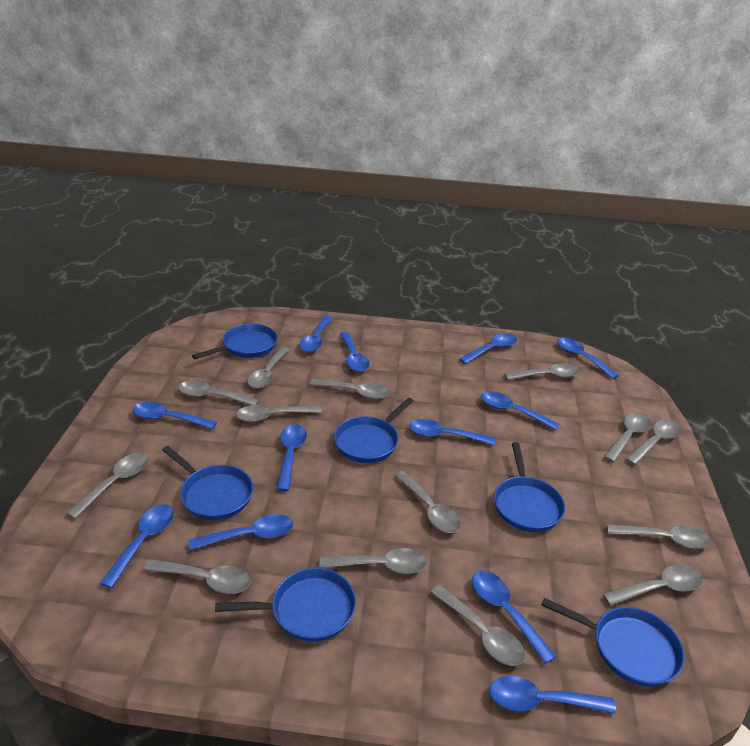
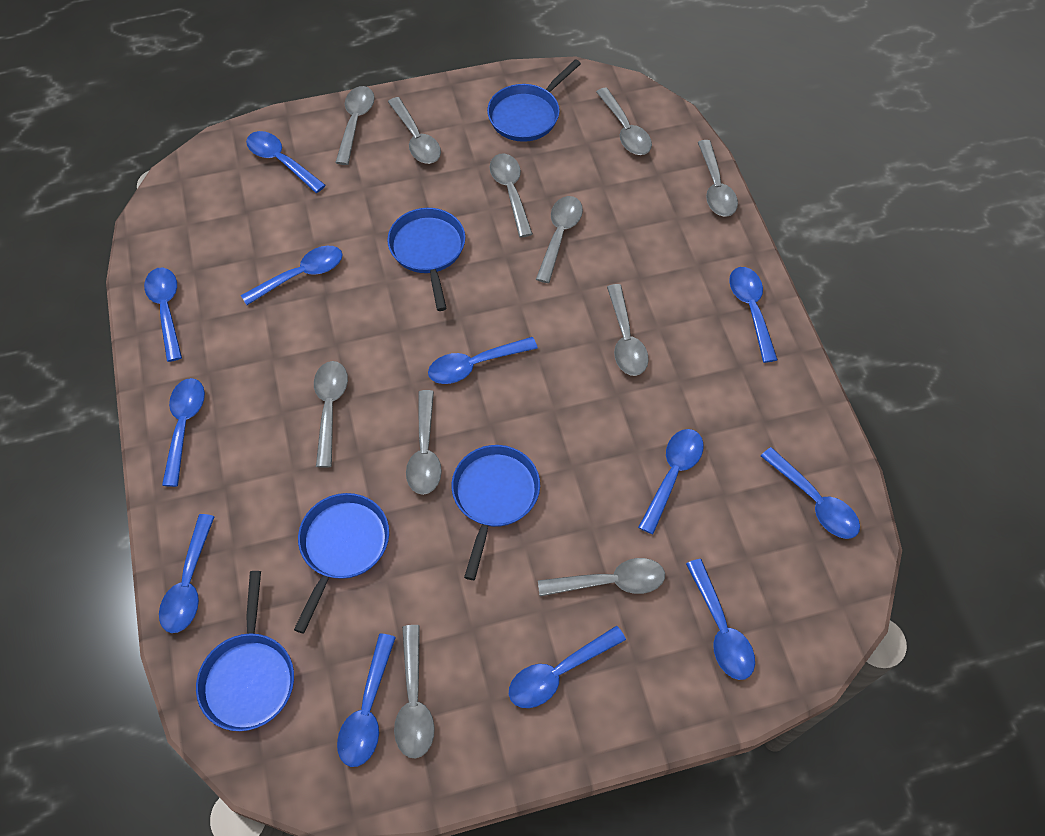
blue pan: 6 -> 5
grey spoon: 14 -> 11

